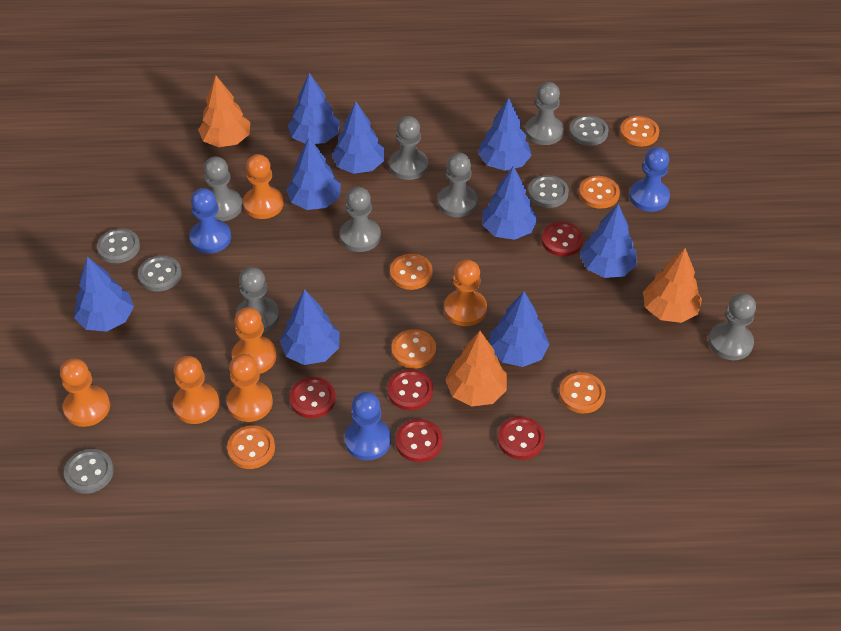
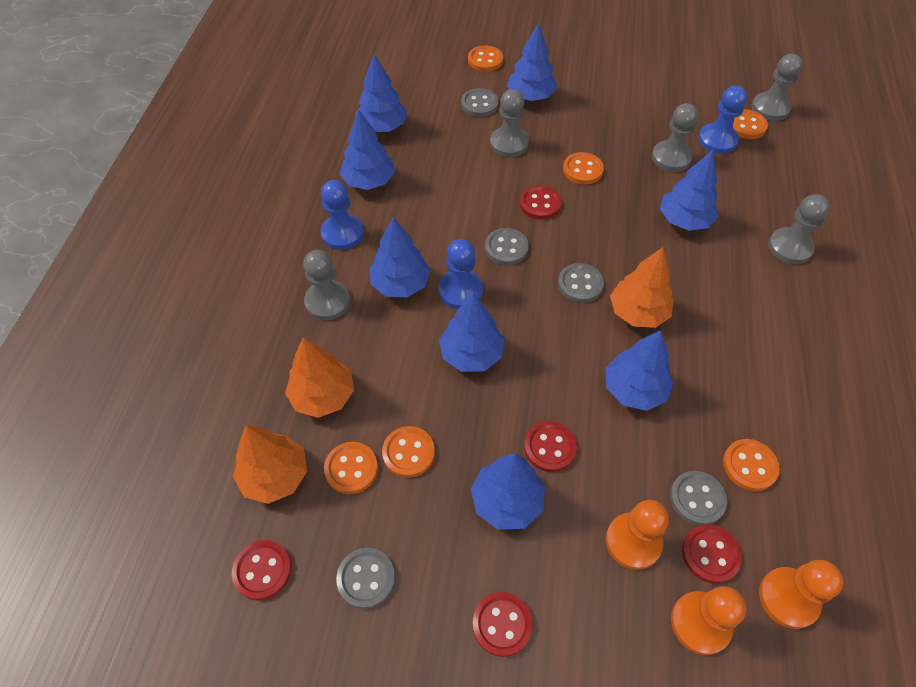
blue tree: 9 -> 8
grey pawn: 7 -> 5
orange pawn: 6 -> 3

